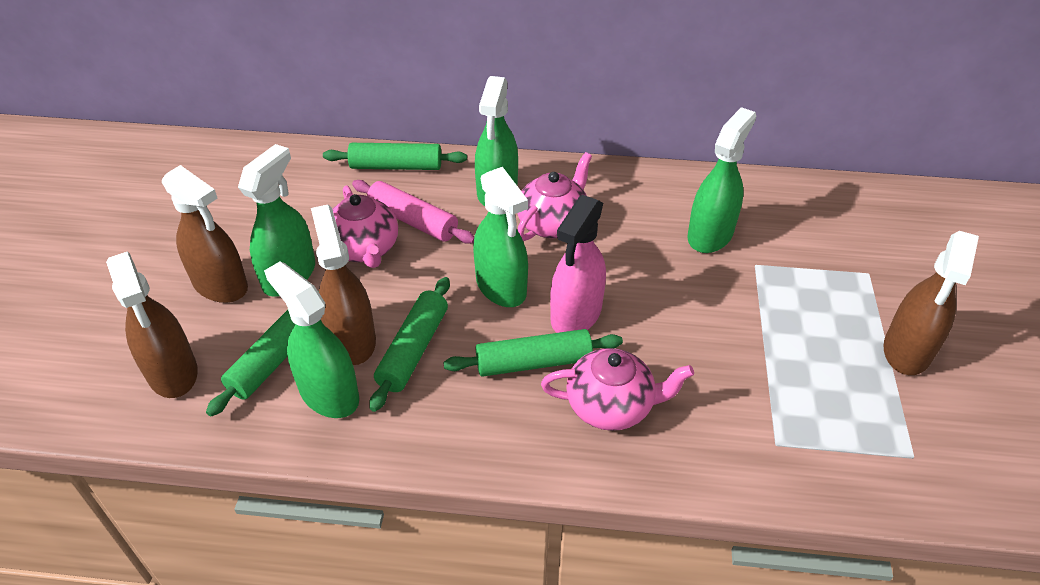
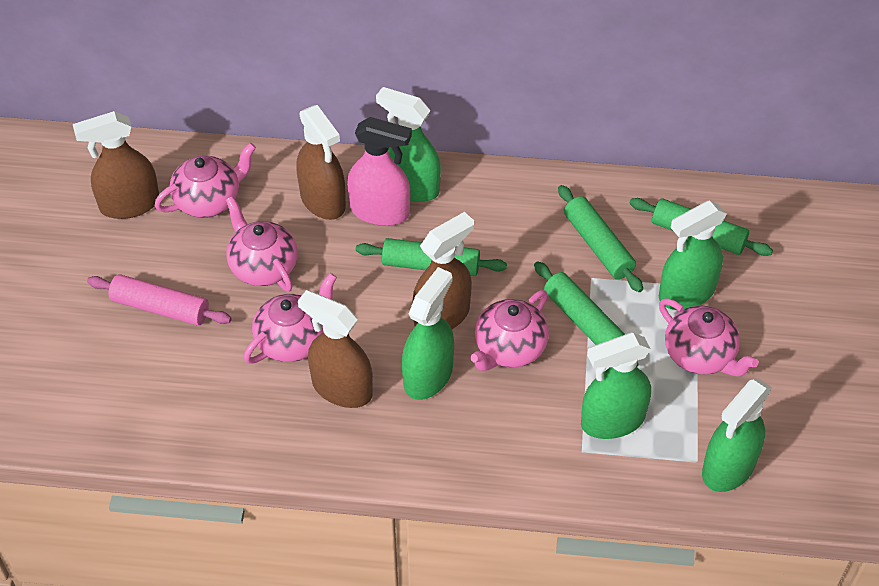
pink teapot: 3 -> 5

